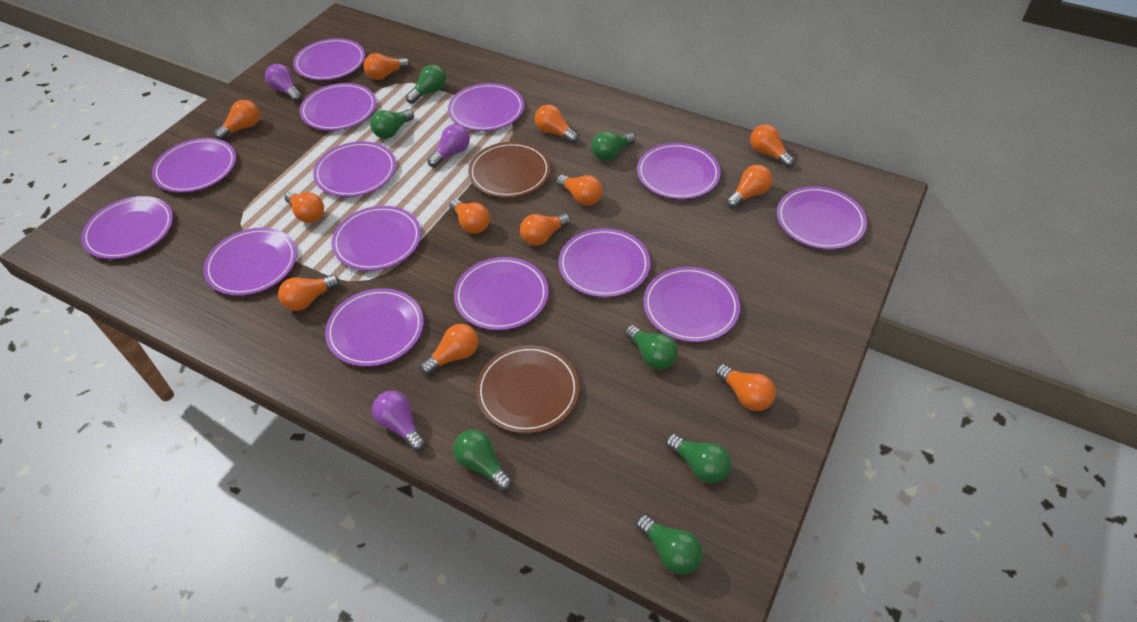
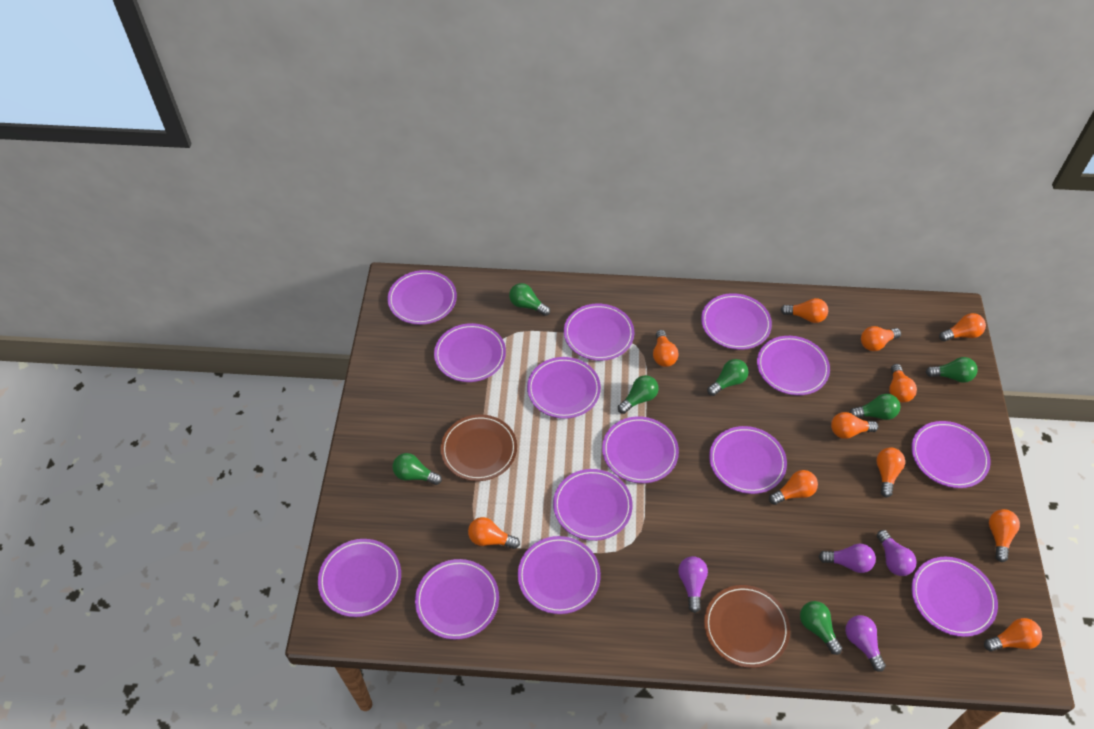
orange light bulb: 12 -> 11
purple light bulb: 3 -> 4

